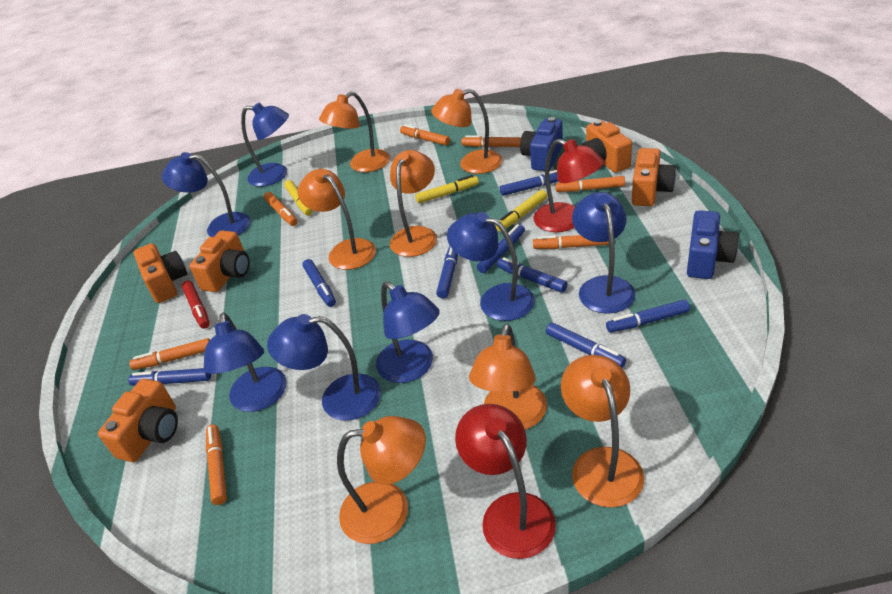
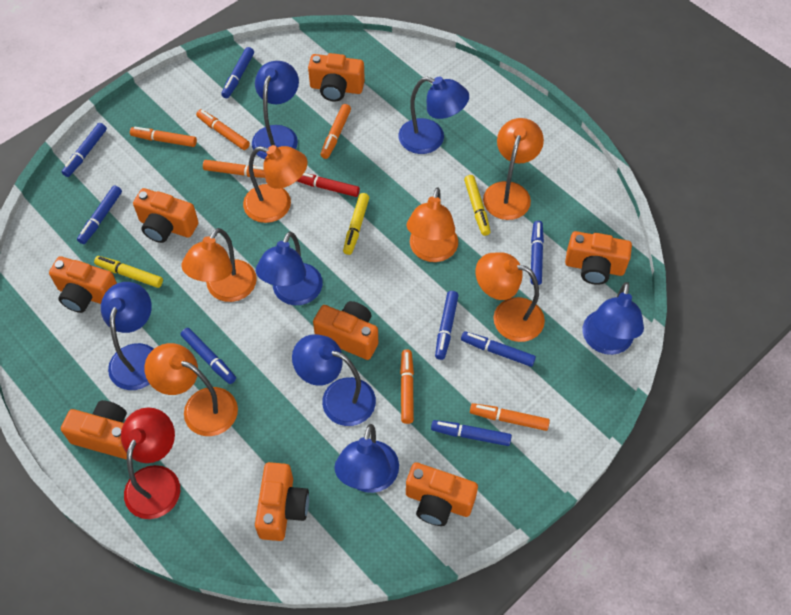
blue camera: 2 -> 0
orange camera: 5 -> 8
orange lamp: 7 -> 6
orange marker: 7 -> 6
red lamp: 2 -> 1

